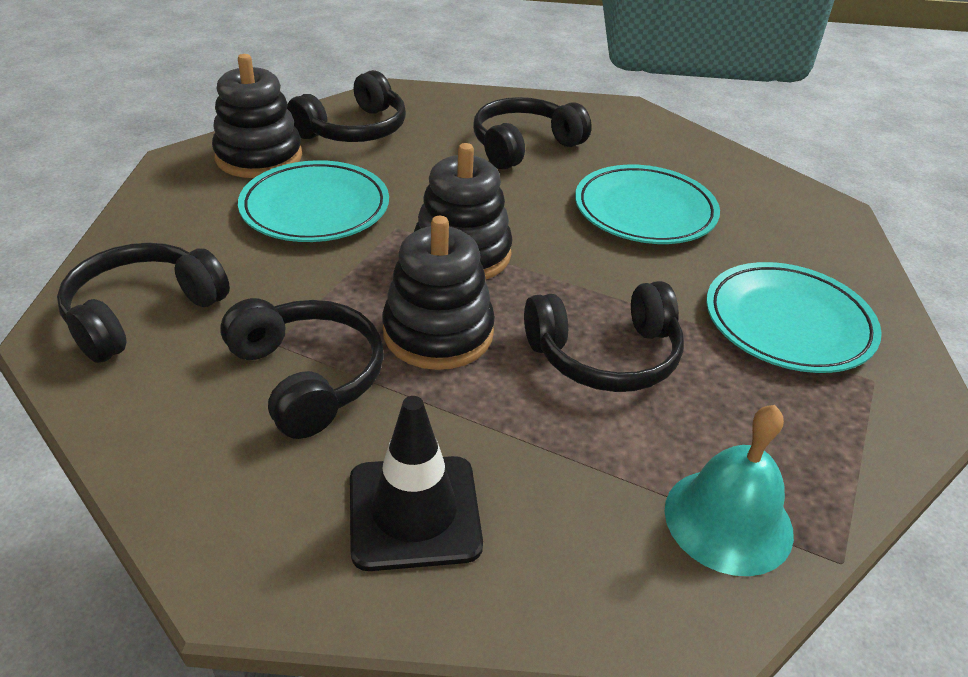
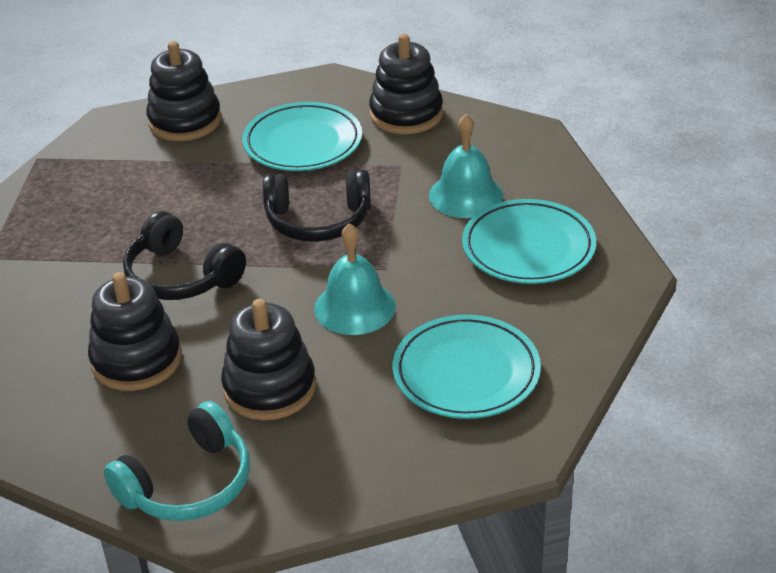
black headphones: 5 -> 2
black stacking toy: 3 -> 4
black traffic cone: 1 -> 0
turquoise bell: 1 -> 2
turquoise headphones: 0 -> 1

